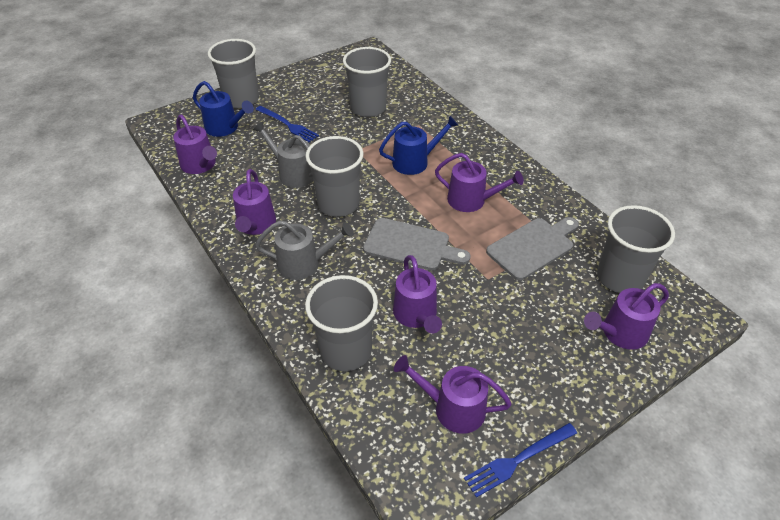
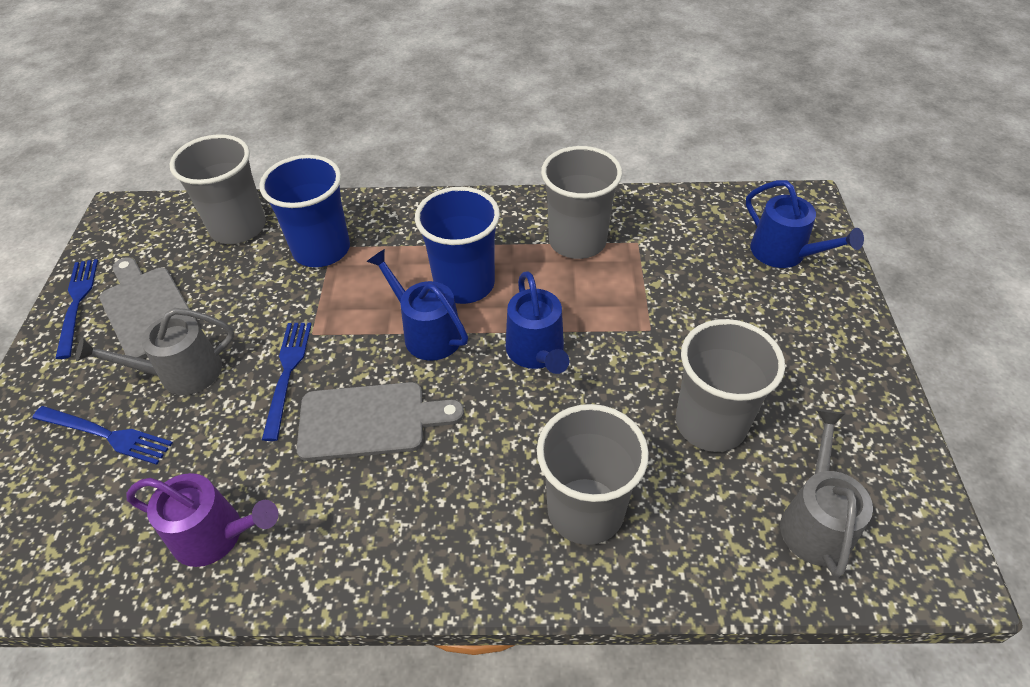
blue cup: 0 -> 2
blue fork: 2 -> 3
blue watering can: 2 -> 3
grey cup: 5 -> 4
purple watering can: 6 -> 1

